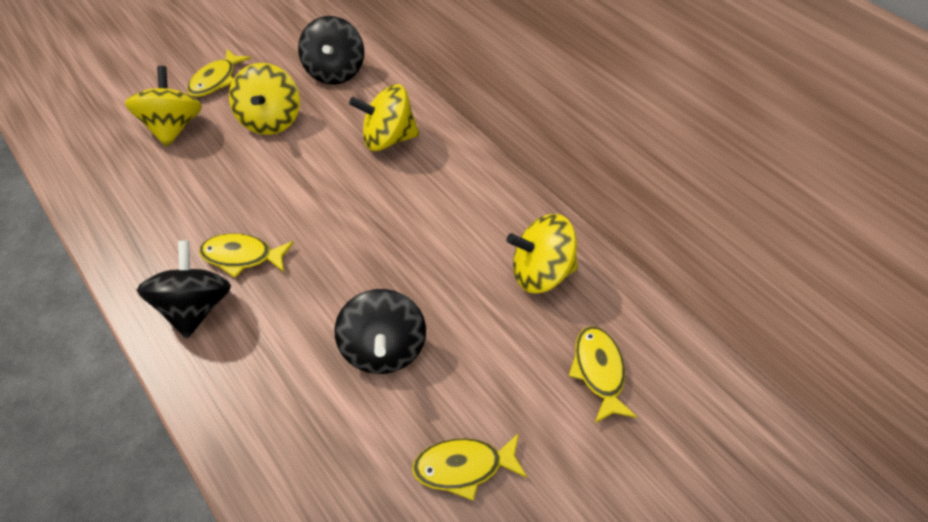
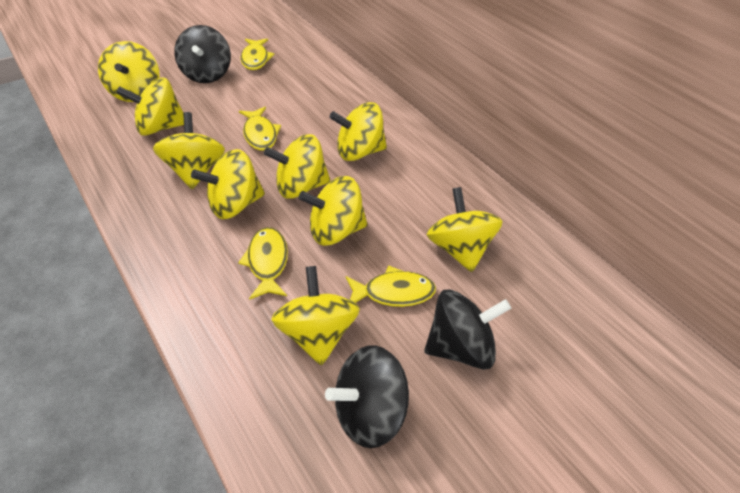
yellow spinning top: 4 -> 9

